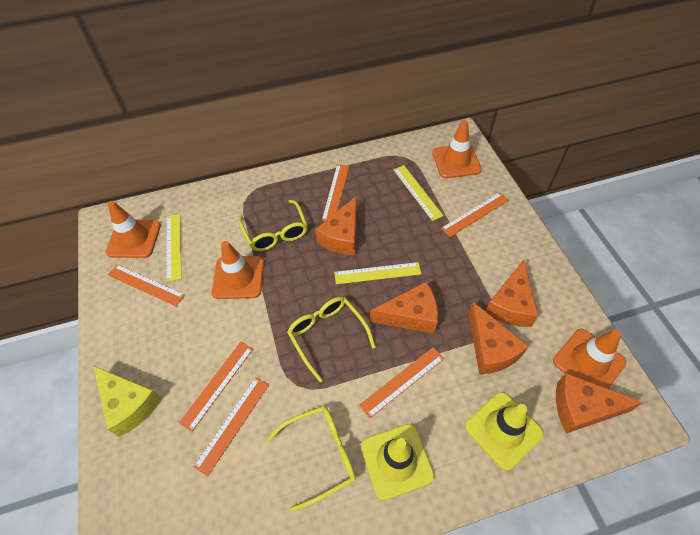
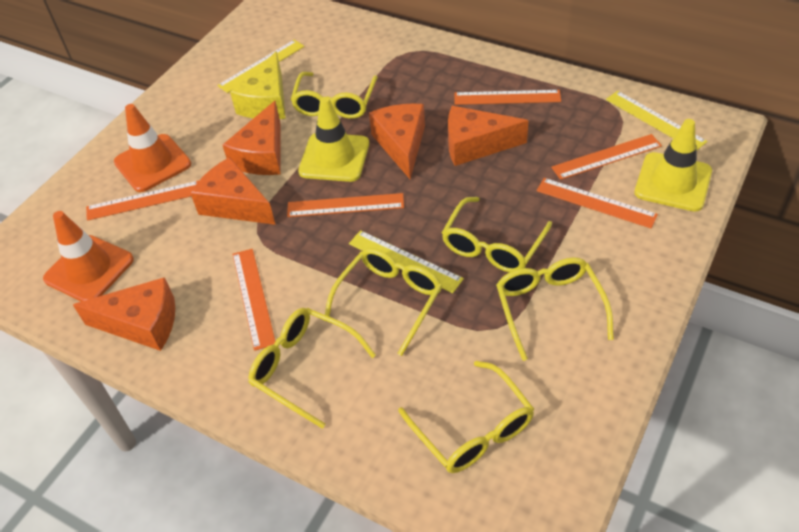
orange traffic cone: 4 -> 2
yellow glasses: 3 -> 6

